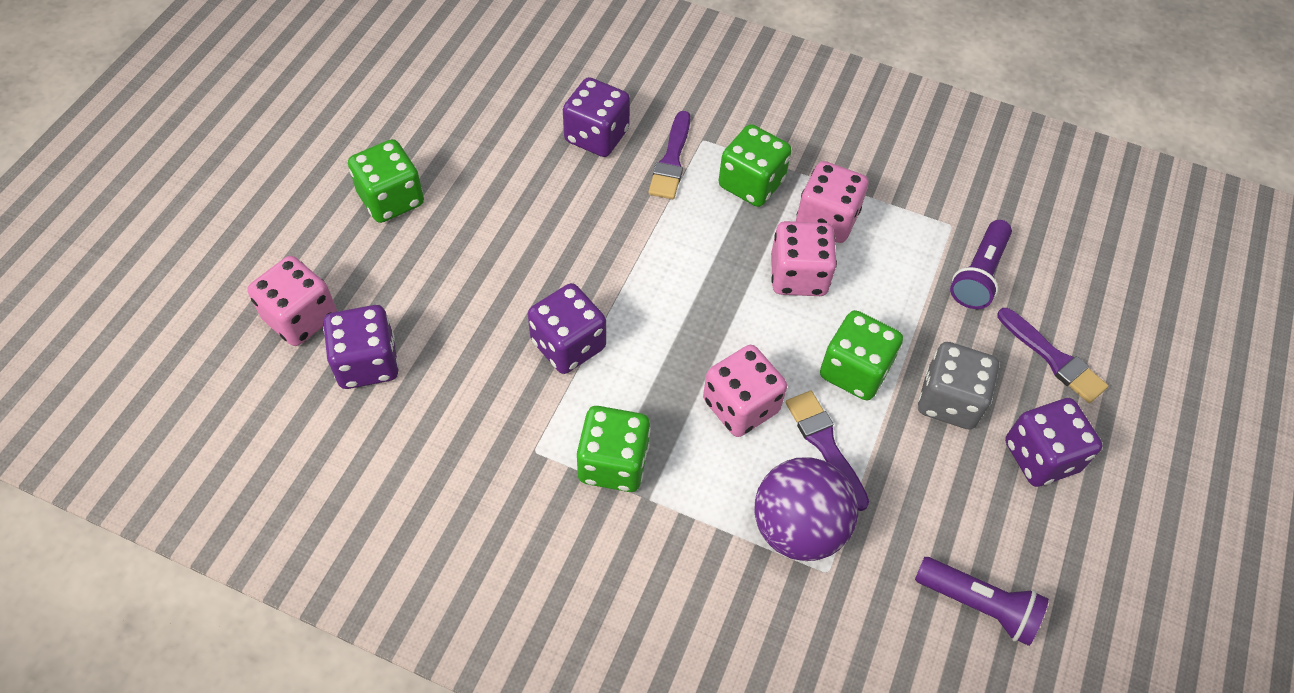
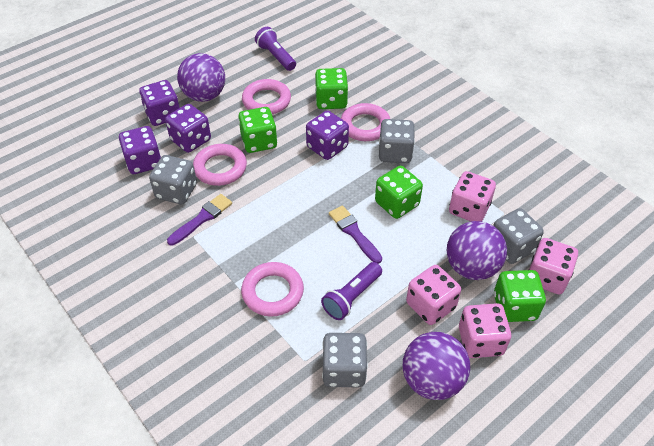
grey dice: 1 -> 4
pink ring: 0 -> 4
purple ball: 1 -> 3
purple brush: 3 -> 2

